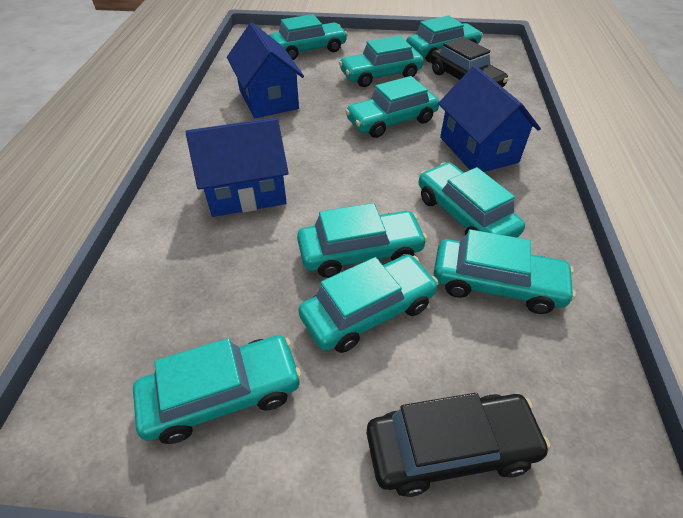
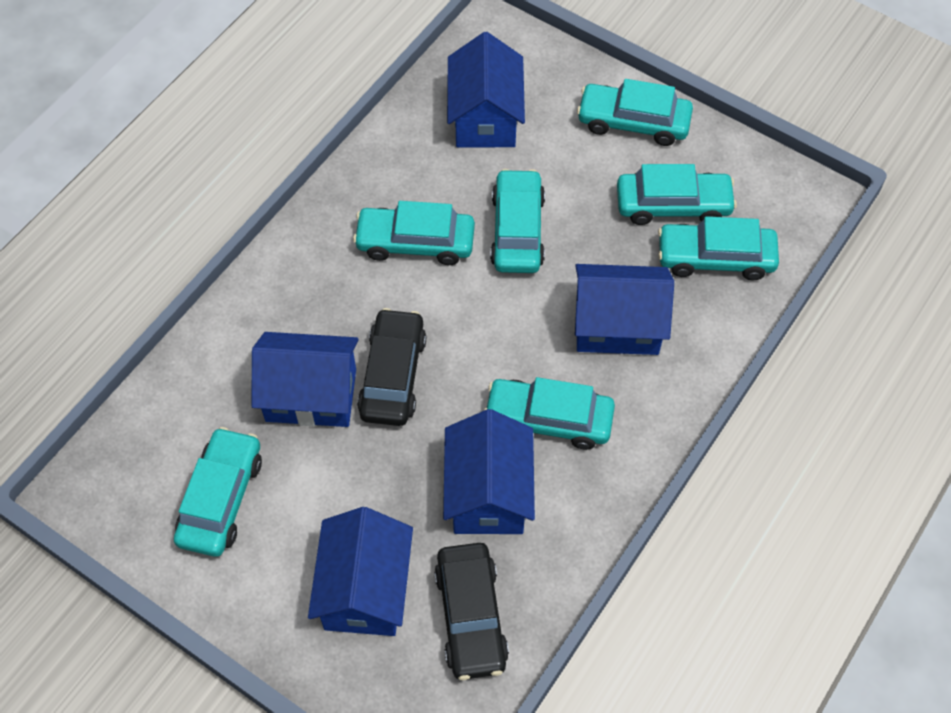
blue house: 3 -> 5
turquoise car: 9 -> 7

